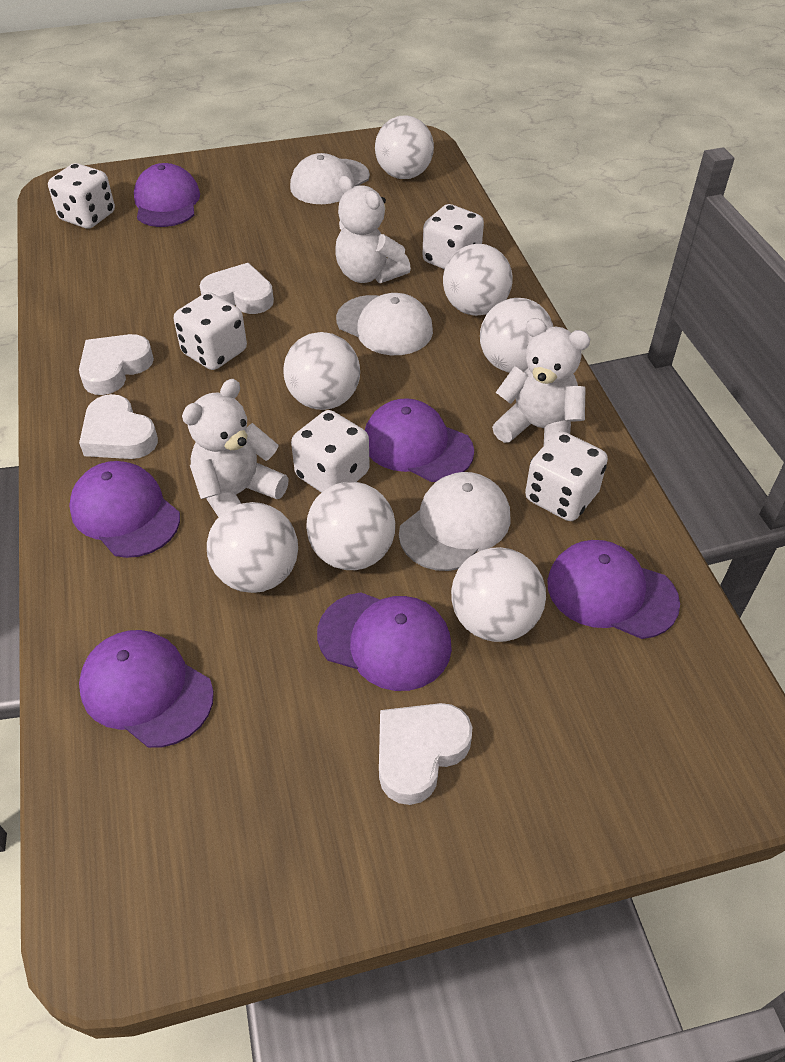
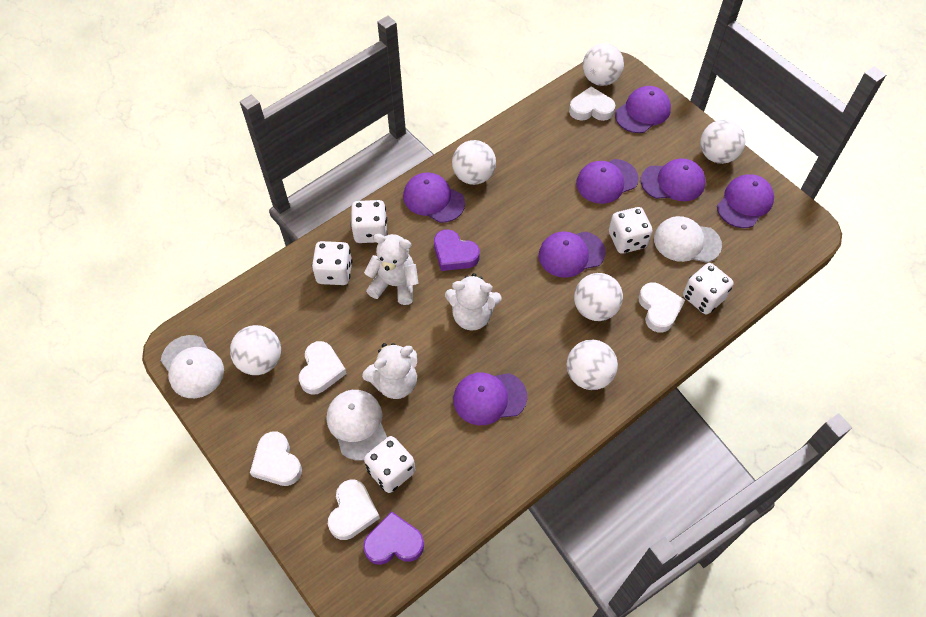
purple cap: 6 -> 7
purple heart: 0 -> 2
white ball: 7 -> 6
white heart: 4 -> 5

